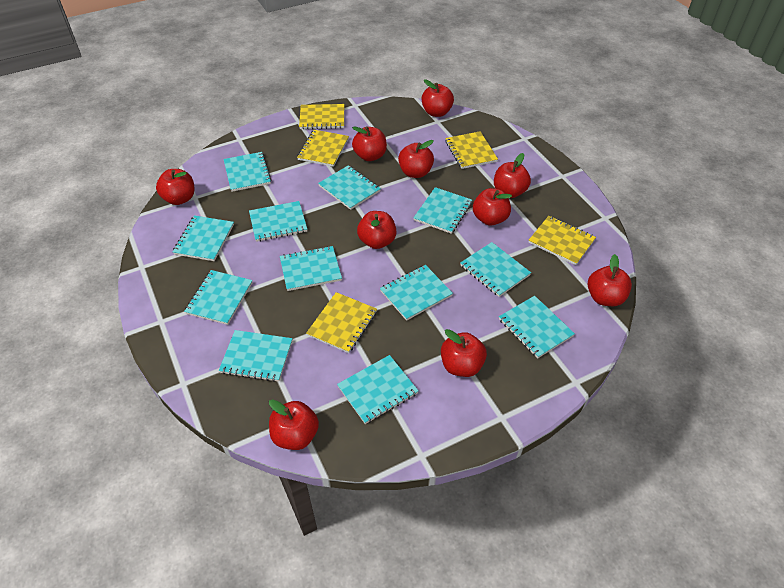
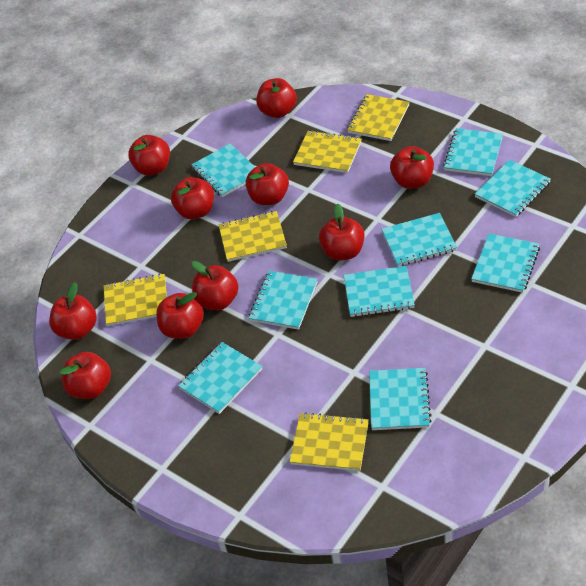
turquoise notebook: 12 -> 9

